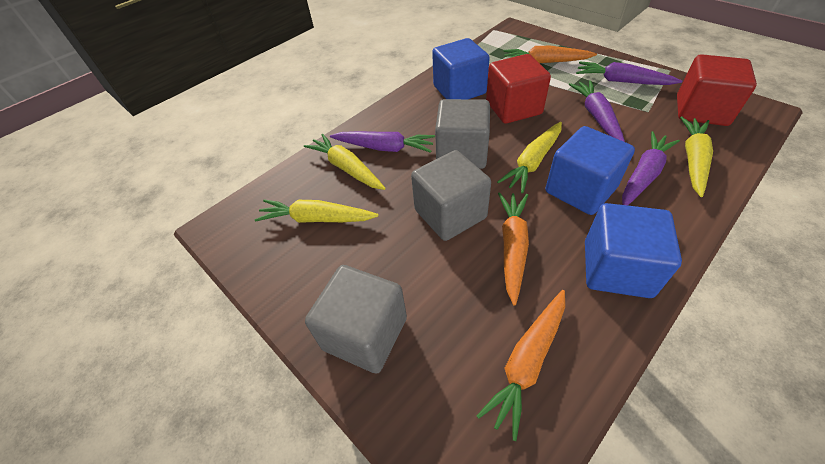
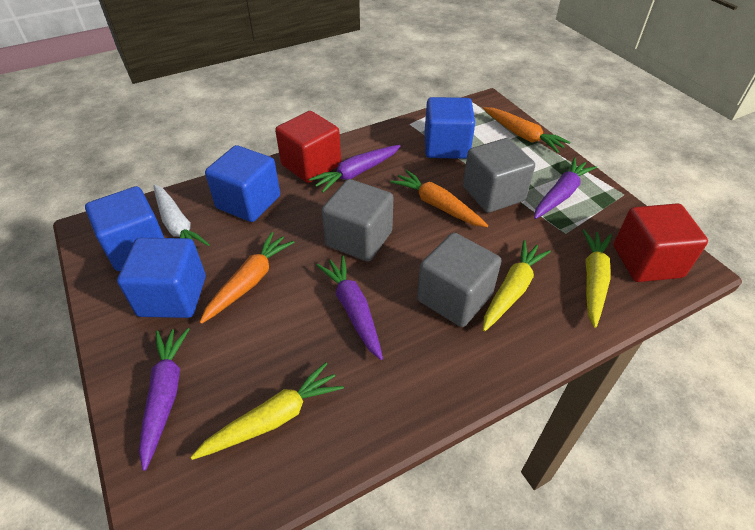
blue cube: 3 -> 4
white carrot: 0 -> 1
yellow carrot: 4 -> 3

